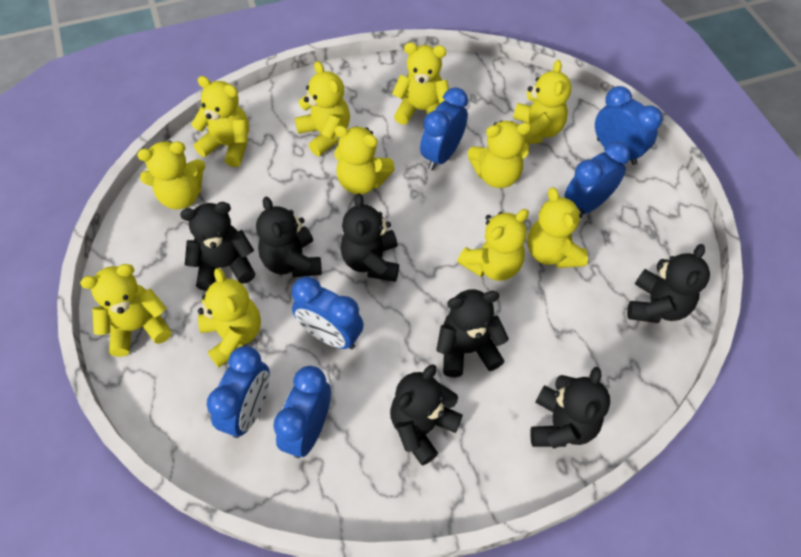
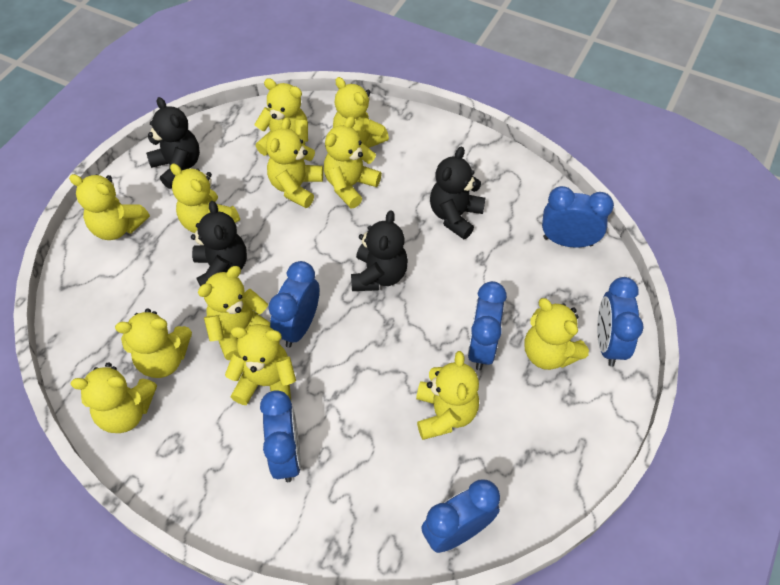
black teddy bear: 7 -> 4
yellow teddy bear: 11 -> 12

